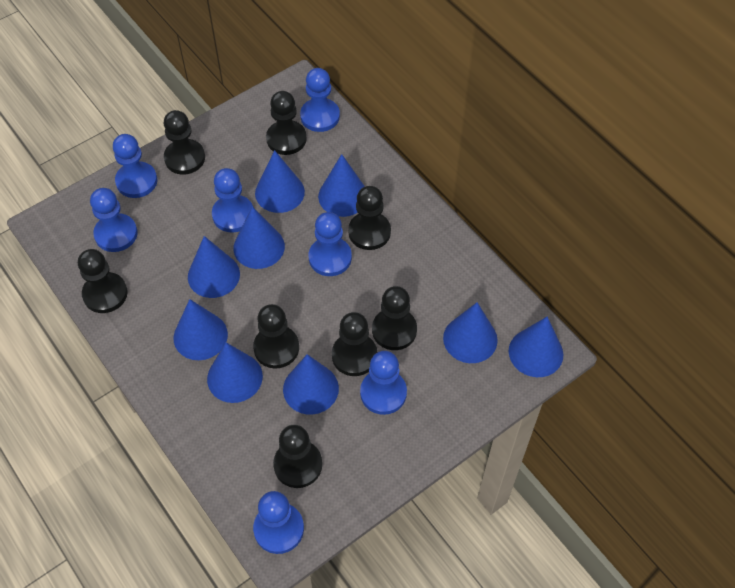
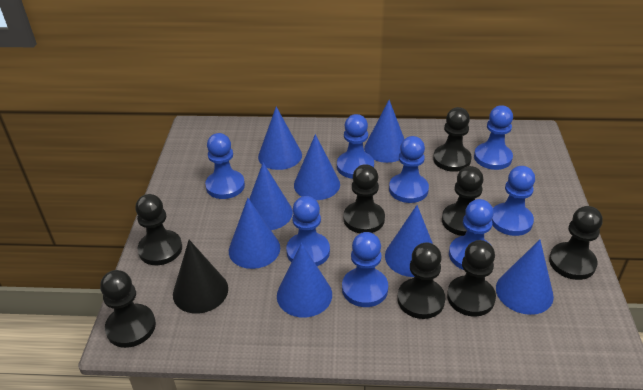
black cone: 0 -> 1
blue cone: 9 -> 8
blue pawn: 7 -> 8

